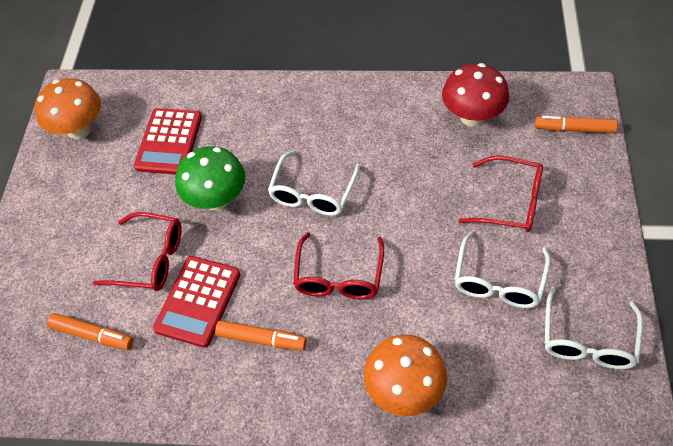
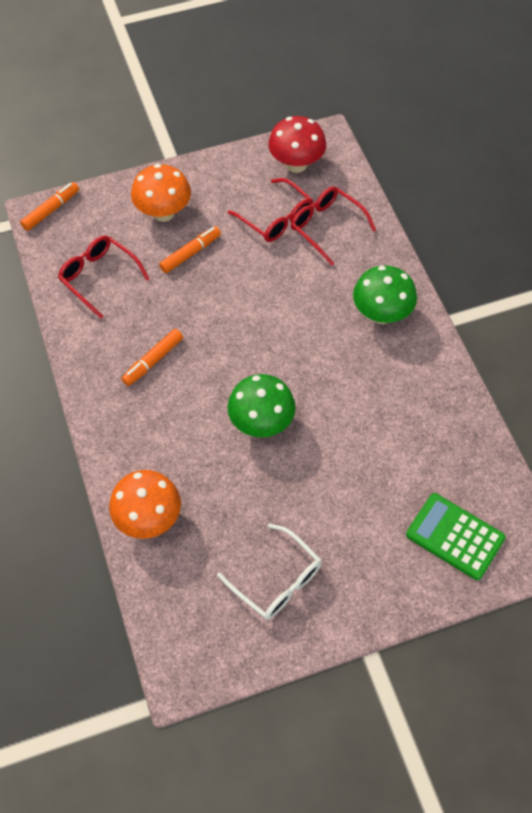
green calculator: 0 -> 1
green mushroom: 1 -> 2
red calculator: 2 -> 0
white glasses: 3 -> 1

